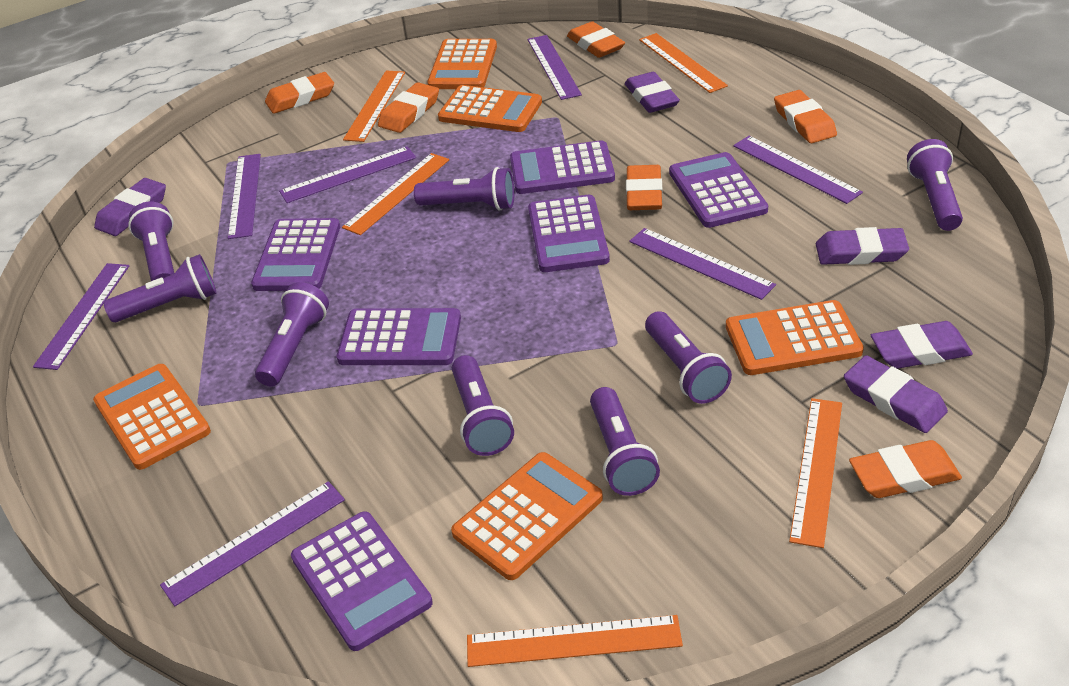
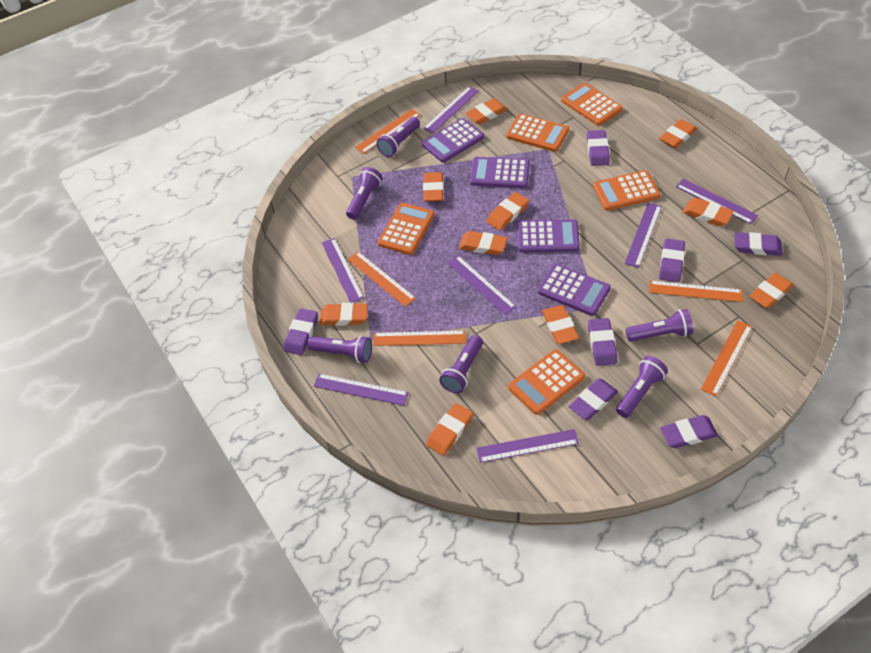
orange eraser: 6 -> 10
purple calculator: 6 -> 4
purple eraser: 5 -> 7
purple flashlight: 8 -> 6

